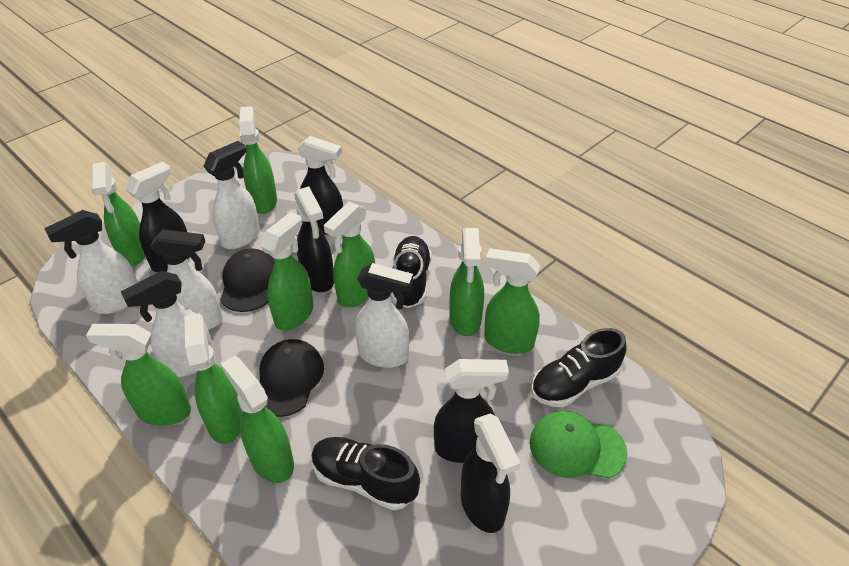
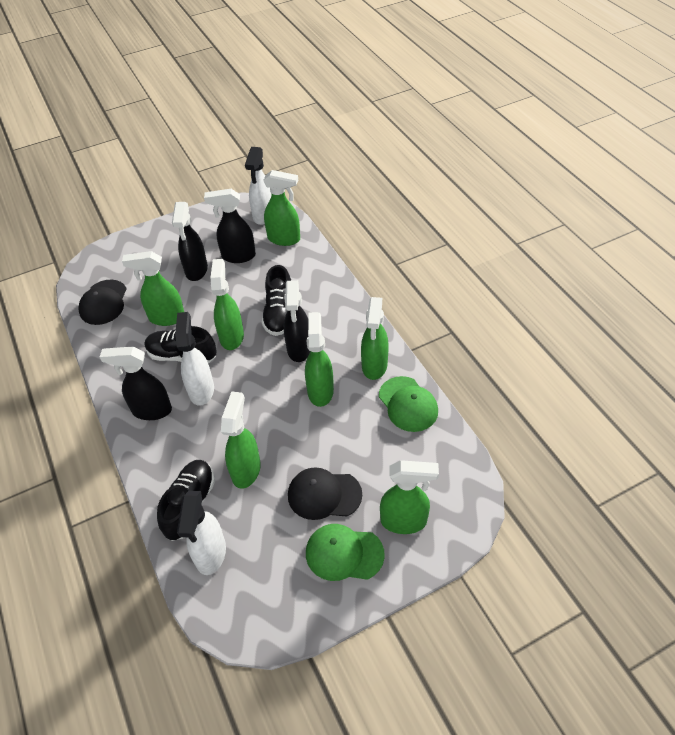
black spray bottle: 5 -> 4
green cap: 1 -> 2
green spray bottle: 9 -> 7
white spray bottle: 5 -> 3

